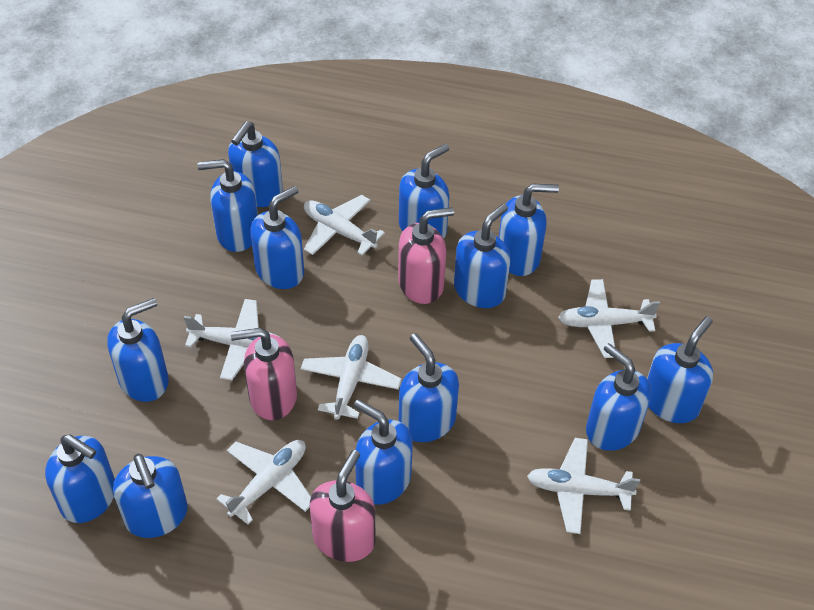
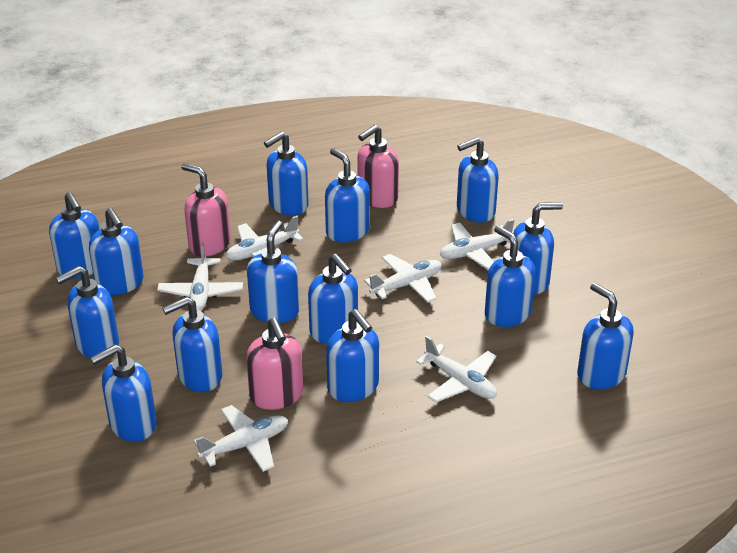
blue soap dispenser: 13 -> 14

